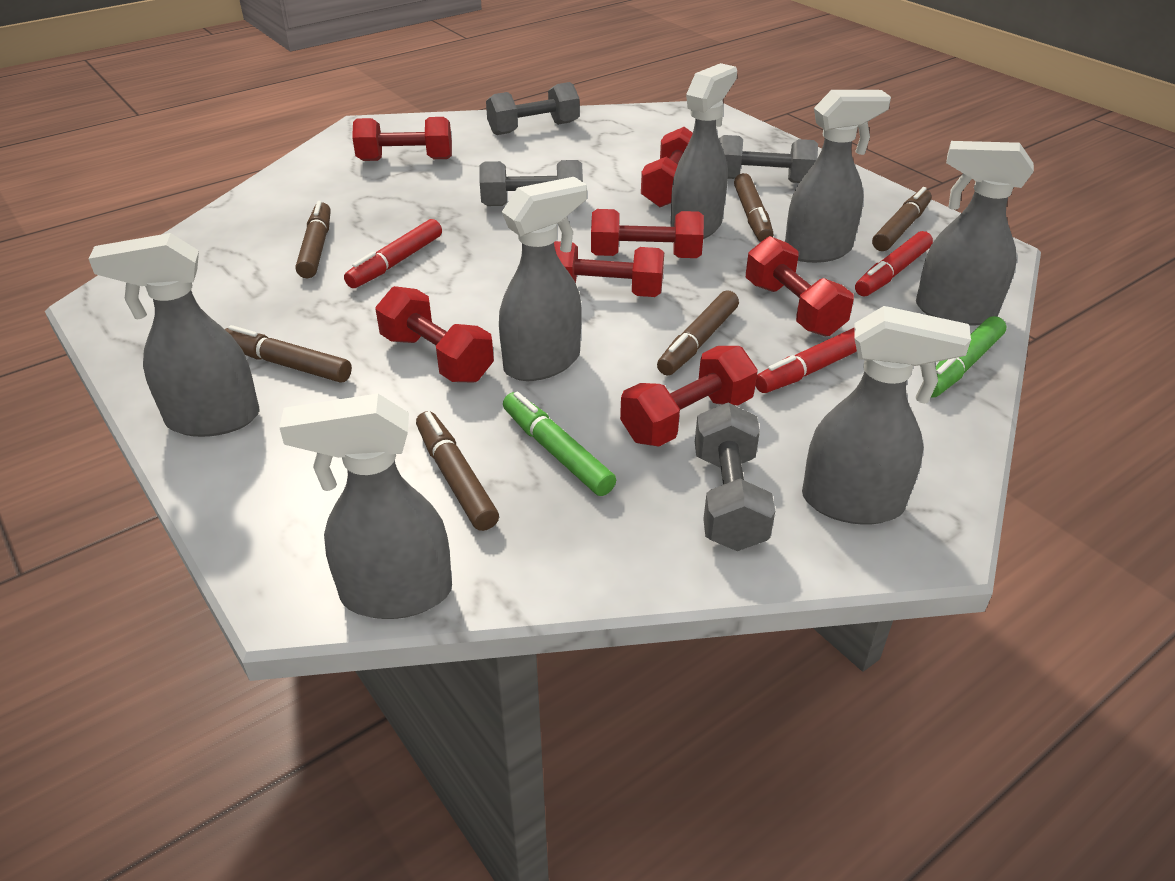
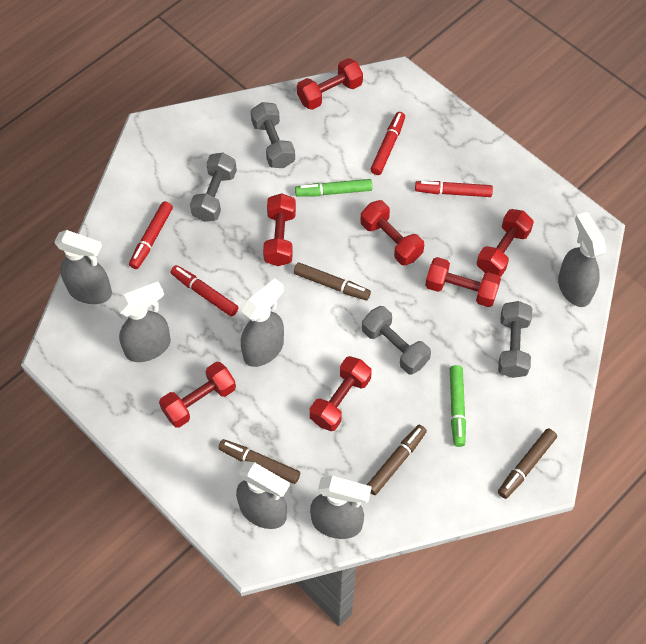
brown marker: 6 -> 4
grey spray bottle: 7 -> 6
red marker: 3 -> 4

